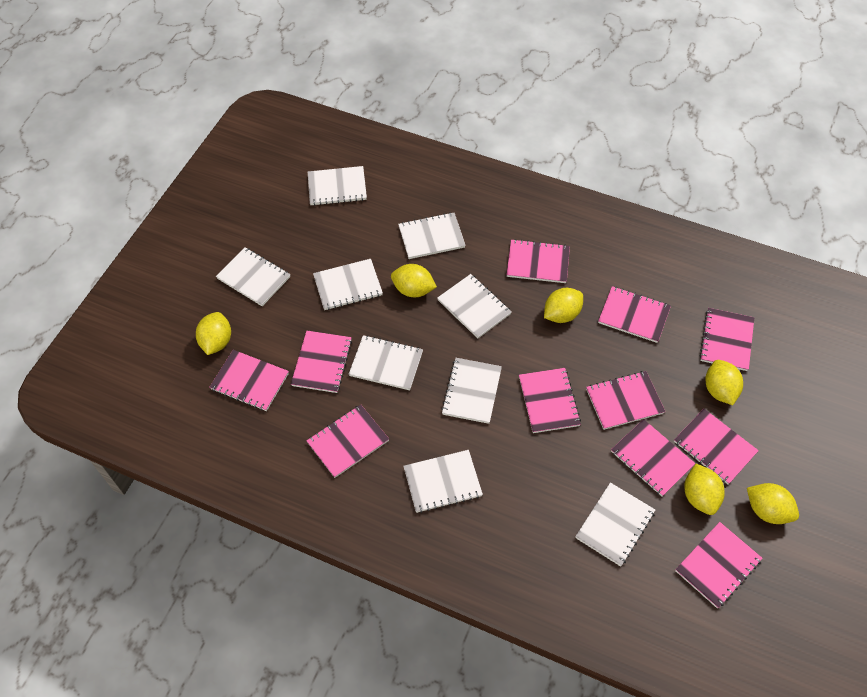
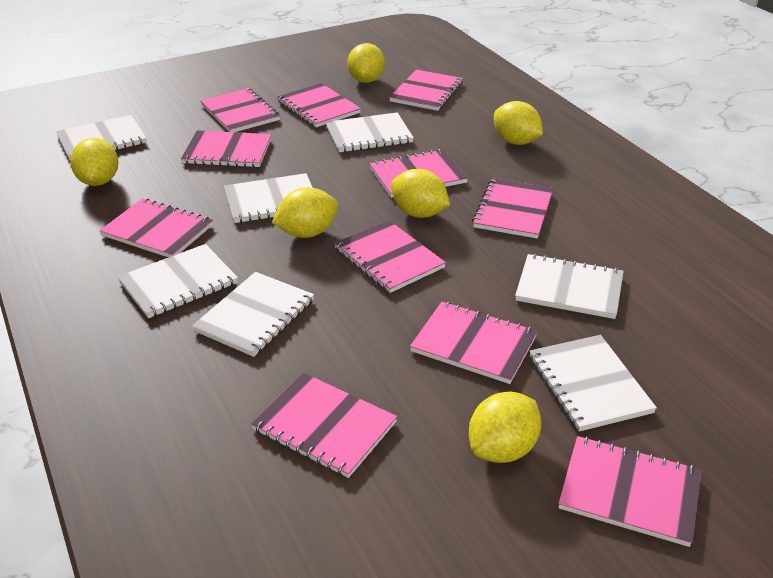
white notebook: 9 -> 7

